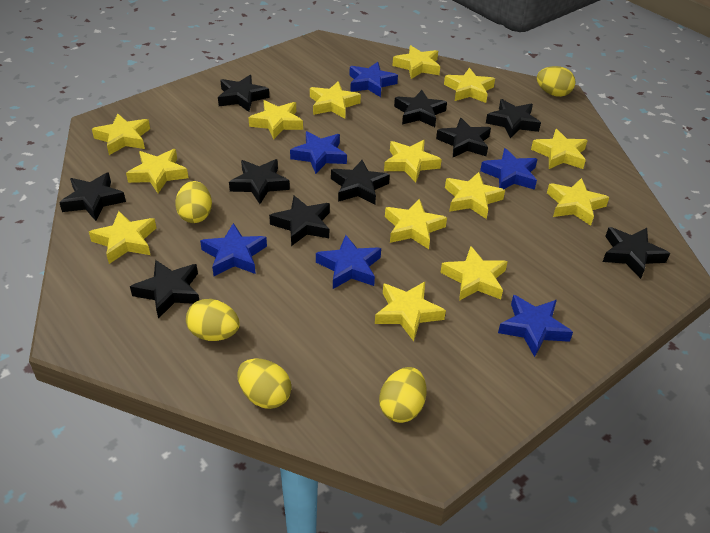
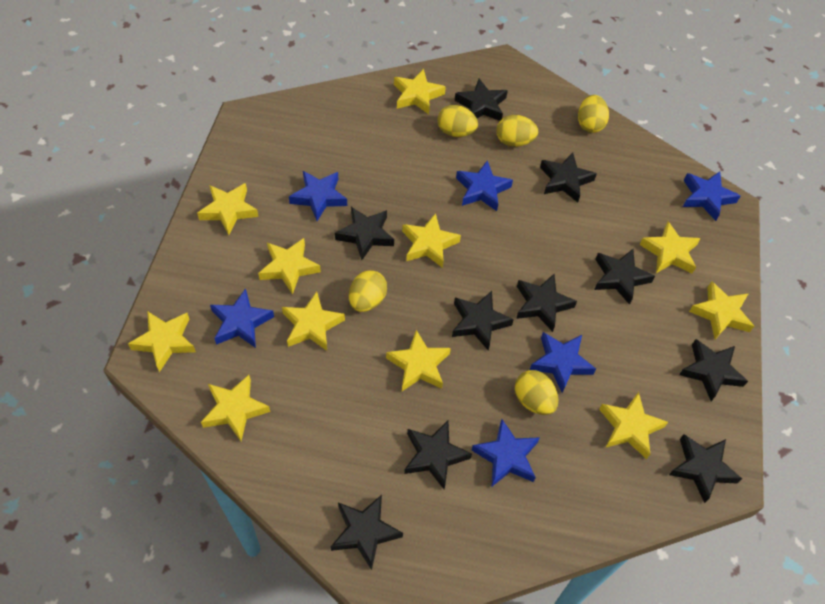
yellow star: 14 -> 11

